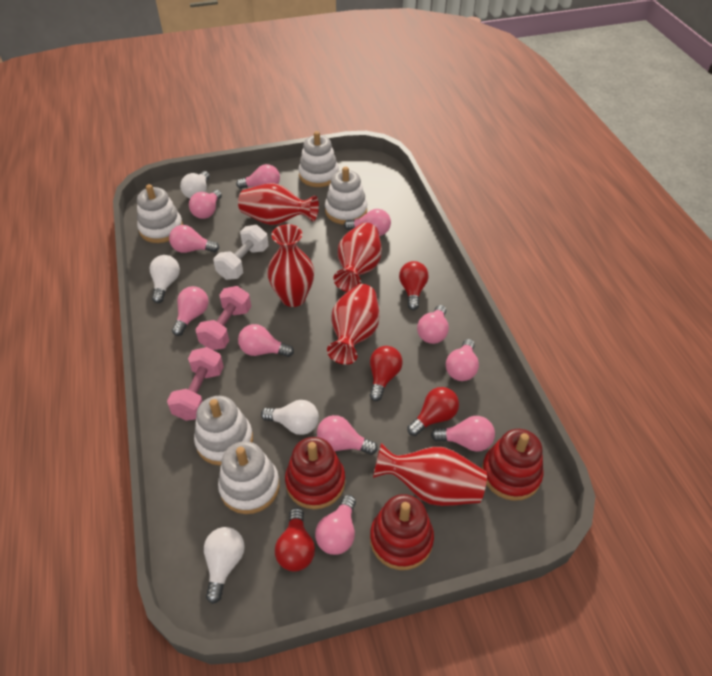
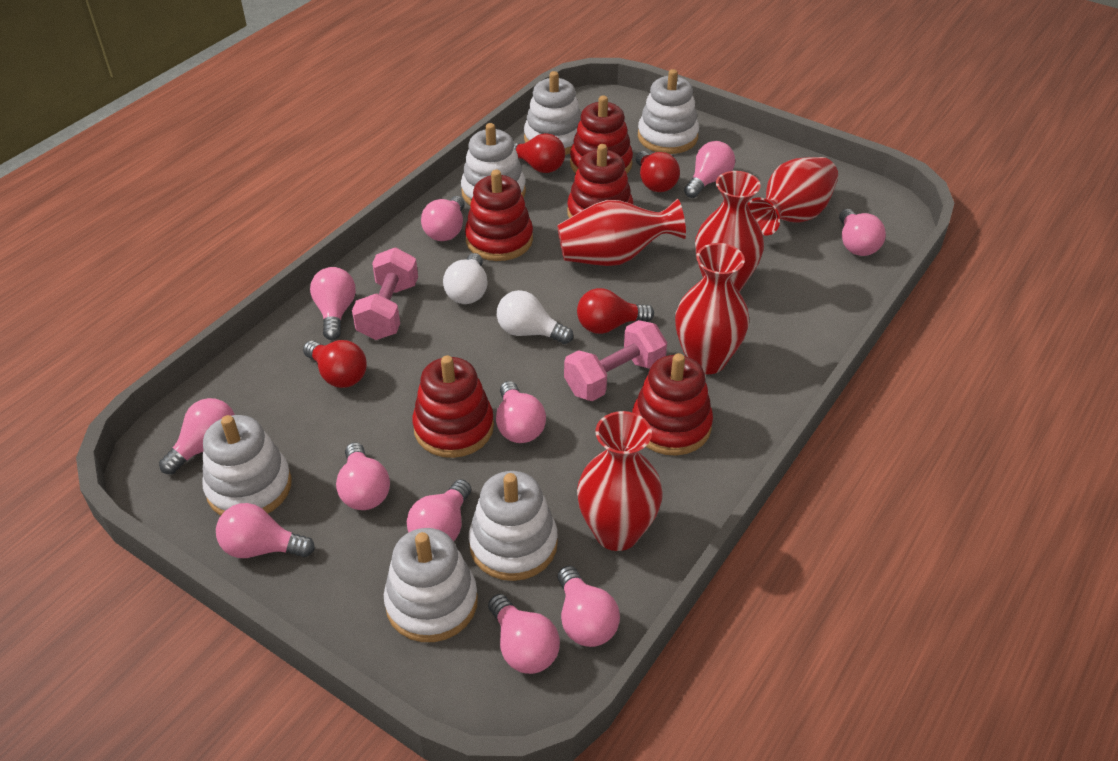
red stacking toy: 3 -> 5
white dumbbell: 1 -> 0
white light bulb: 4 -> 2
white stacking toy: 5 -> 6

